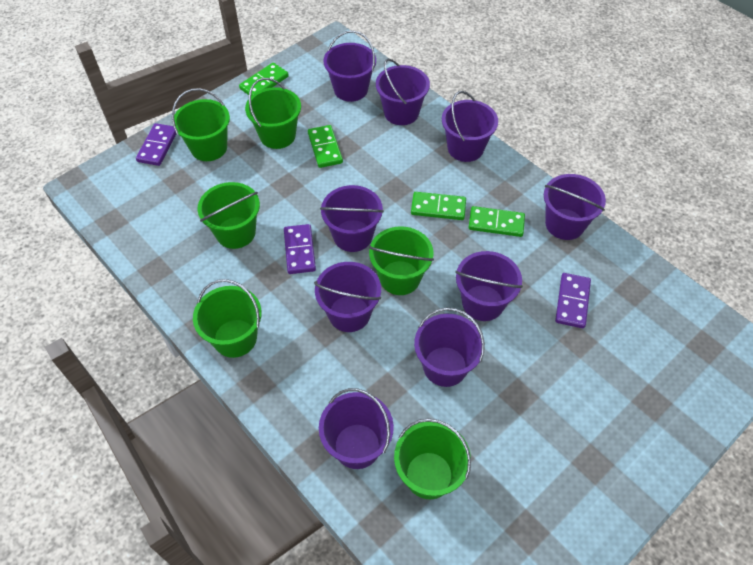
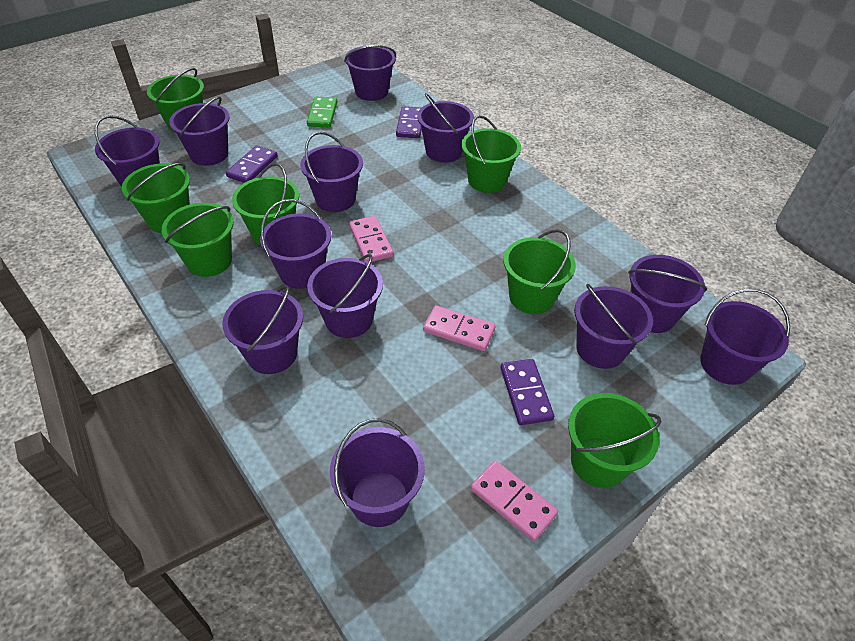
green bucket: 6 -> 7
green domino: 4 -> 1
pink domino: 0 -> 3
purple bucket: 9 -> 12

